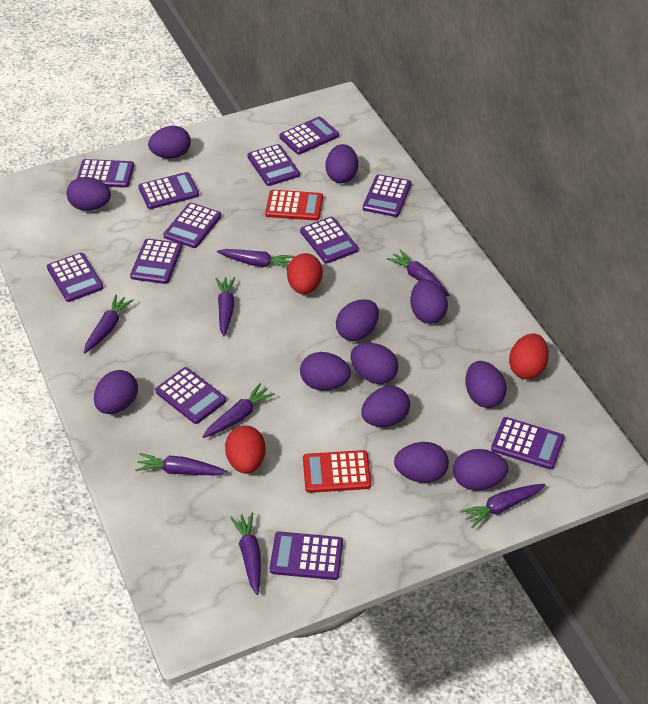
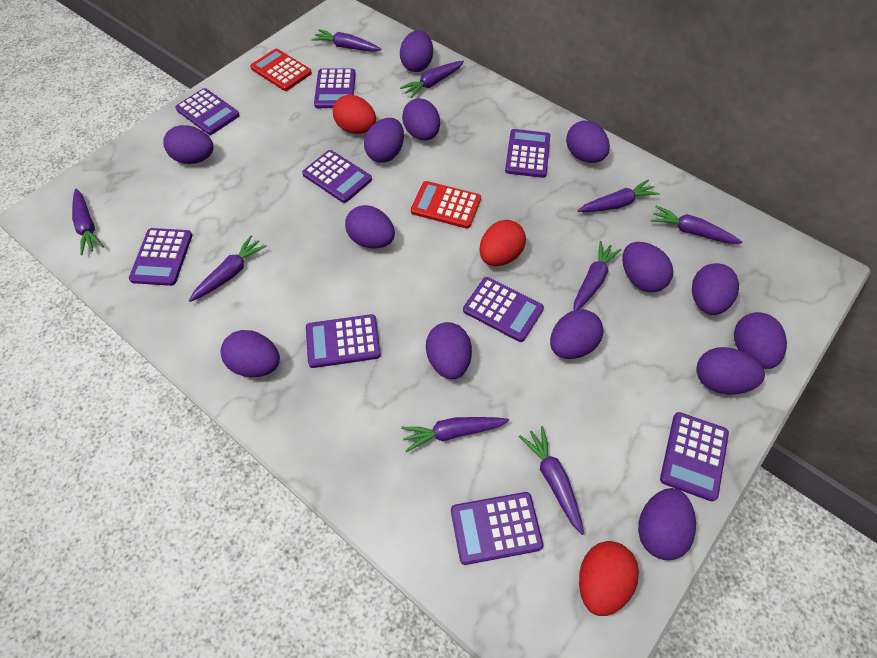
purple calculator: 12 -> 9
purple carrot: 8 -> 9
purple egg: 12 -> 14

